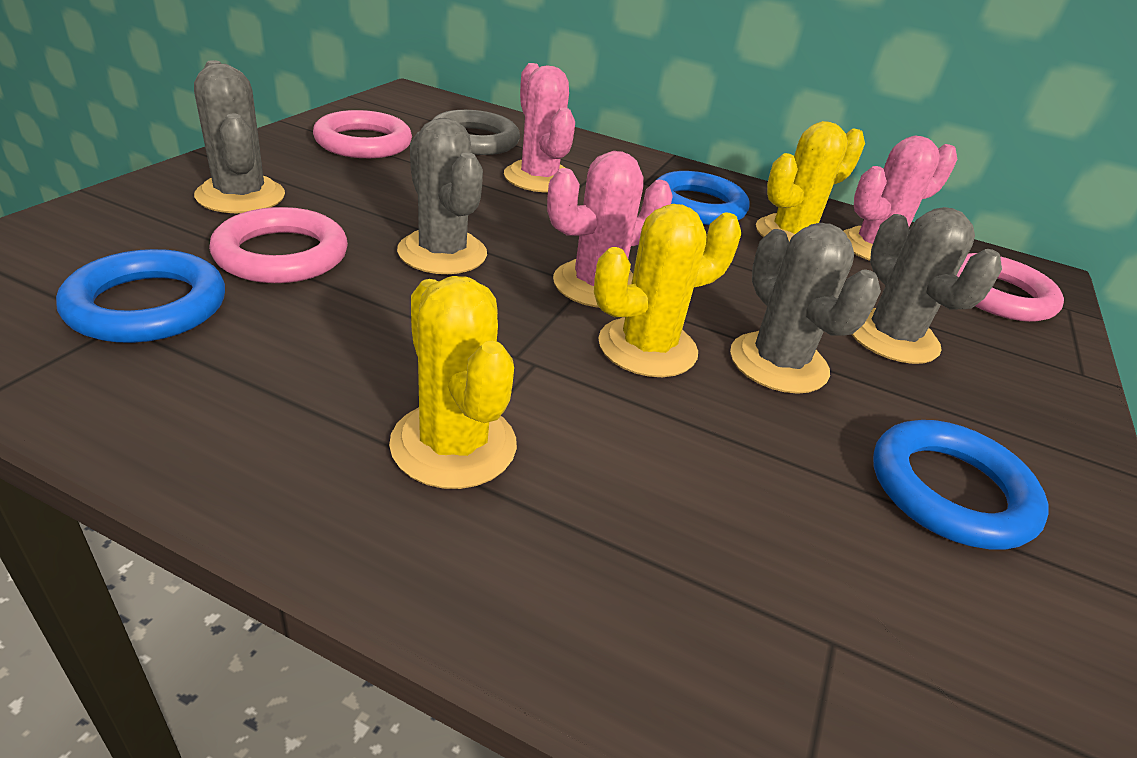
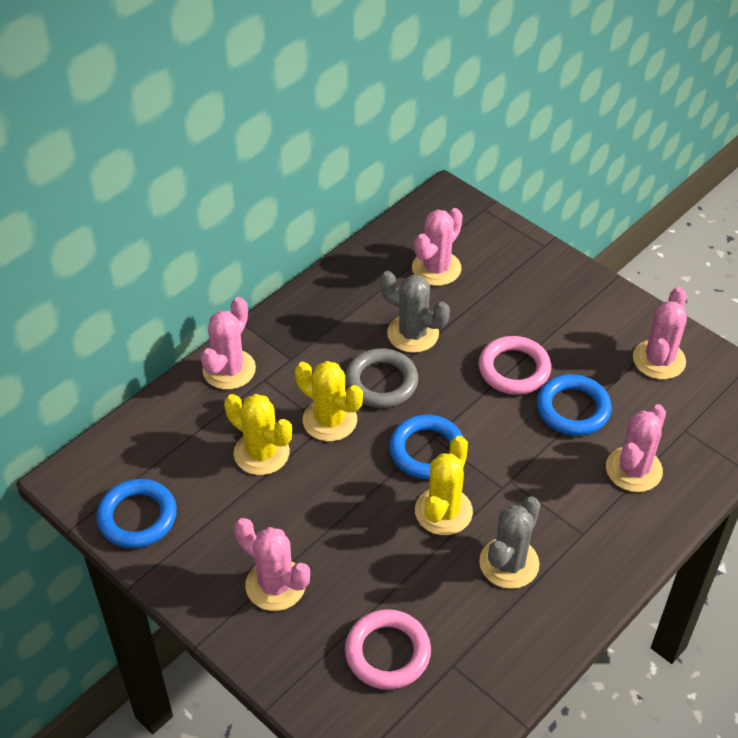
grey cactus: 4 -> 2
pink cactus: 3 -> 5
pink ring: 3 -> 2

